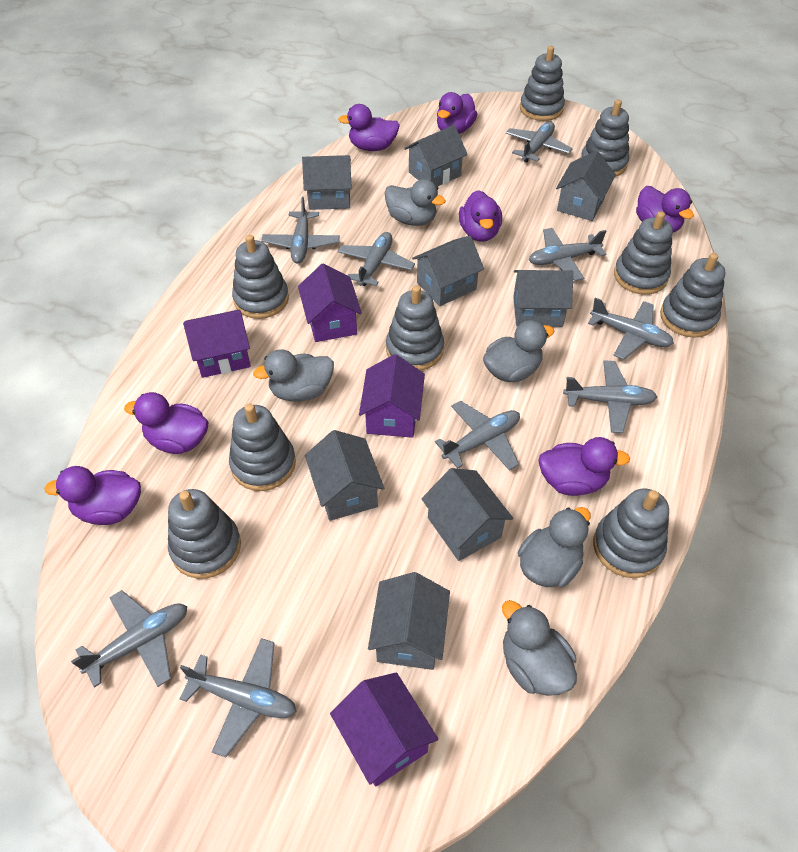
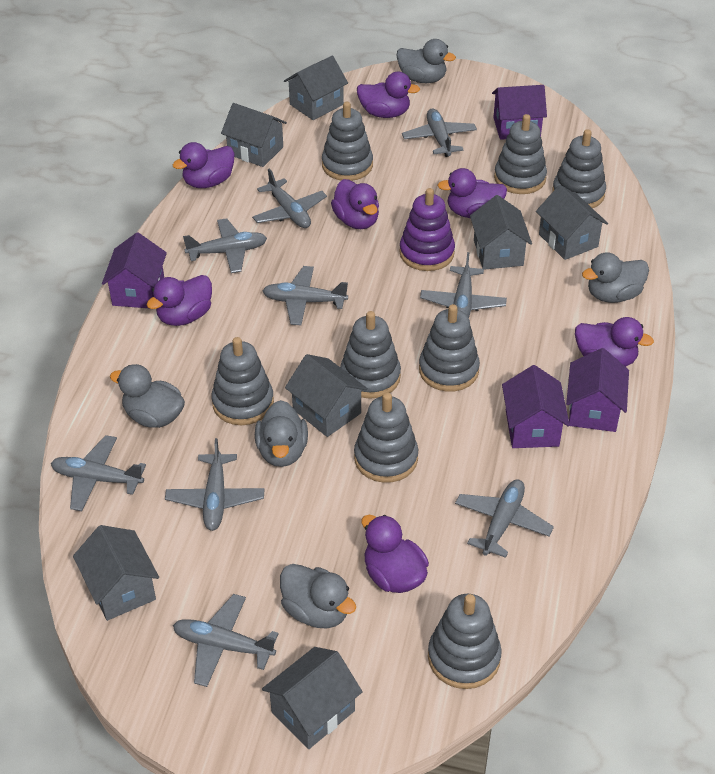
grey house: 8 -> 7
grey stacking toy: 9 -> 8
purple stacking toy: 0 -> 1

